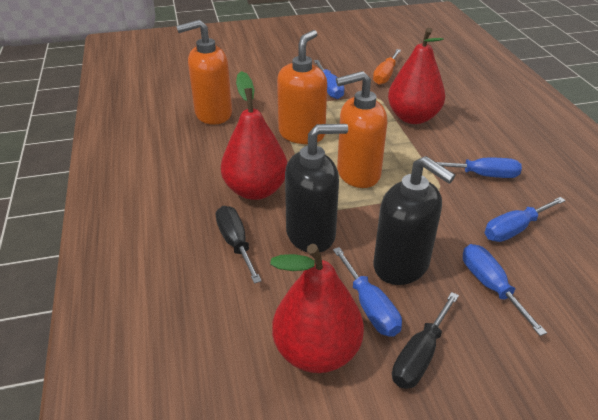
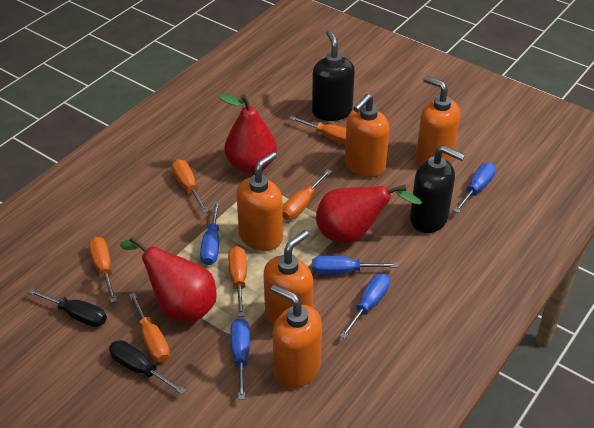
orange screwdriver: 1 -> 6
orange soap dispenser: 3 -> 5

